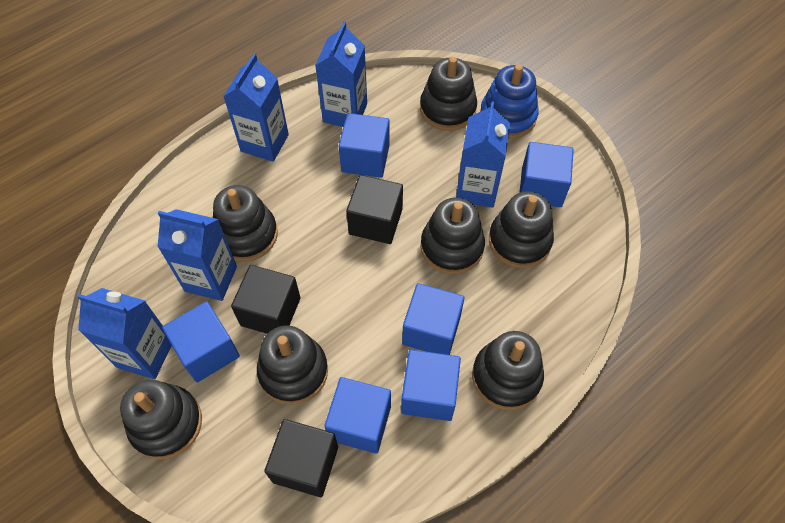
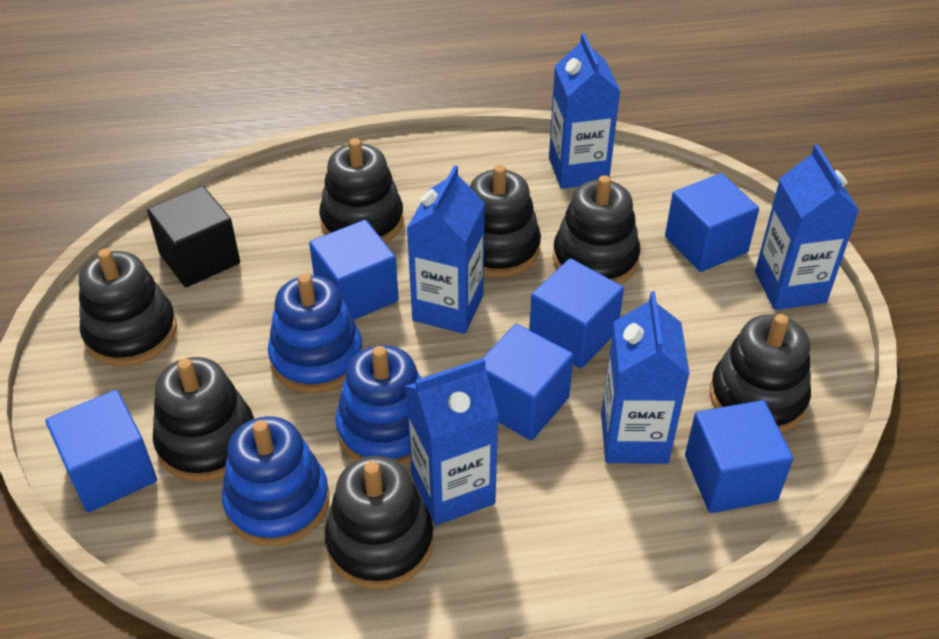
black cube: 3 -> 1
blue stacking toy: 1 -> 3

